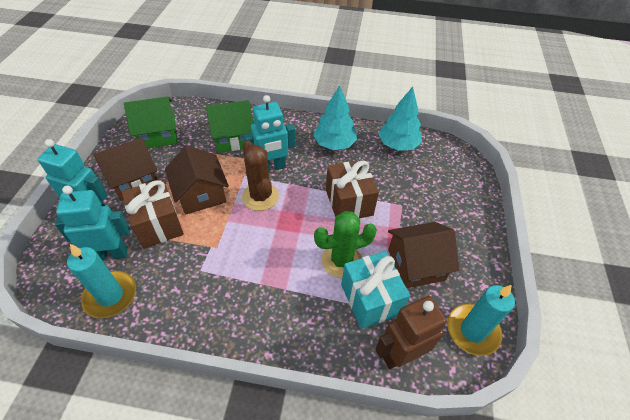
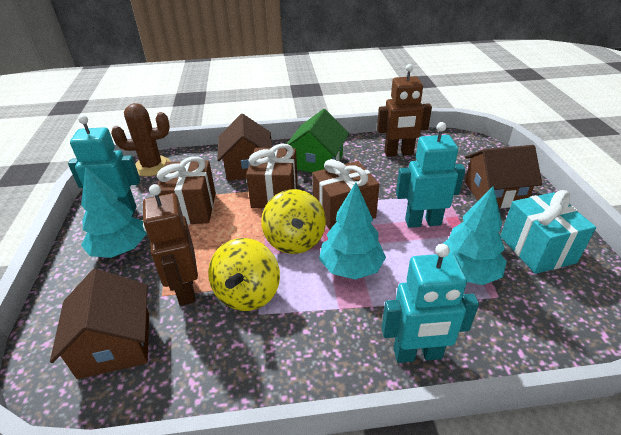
brown gift: 2 -> 3
brown robot: 1 -> 2
green cactus: 1 -> 0
green house: 2 -> 1
turquoise candle: 2 -> 0
turquoise tree: 2 -> 3
yellow spinning top: 0 -> 2

